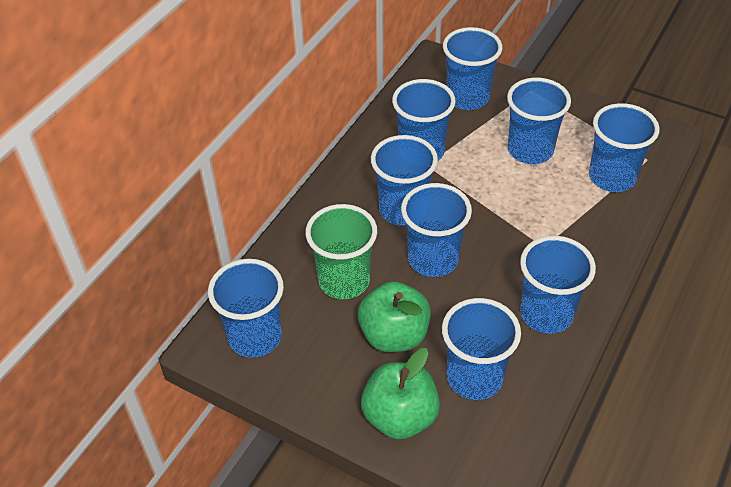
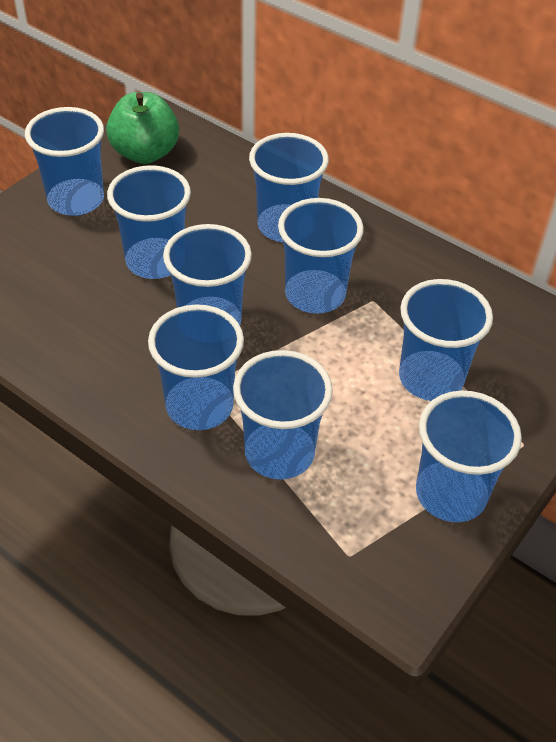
green apple: 2 -> 1
green cup: 1 -> 0

